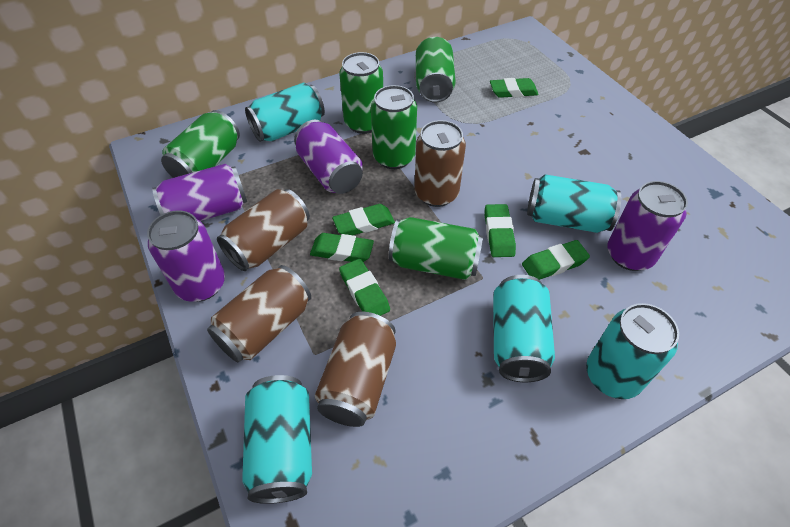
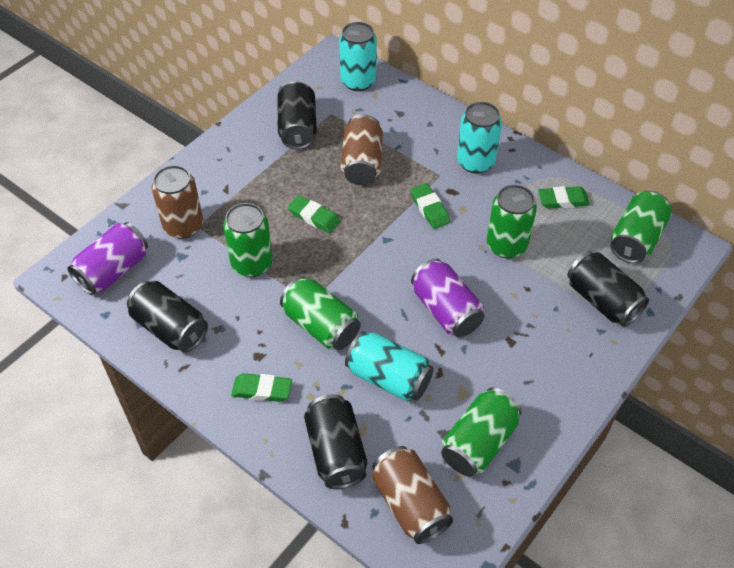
black can: 0 -> 4
brown can: 4 -> 3
green eraser: 6 -> 4
purple can: 4 -> 2
turquoise can: 5 -> 3

